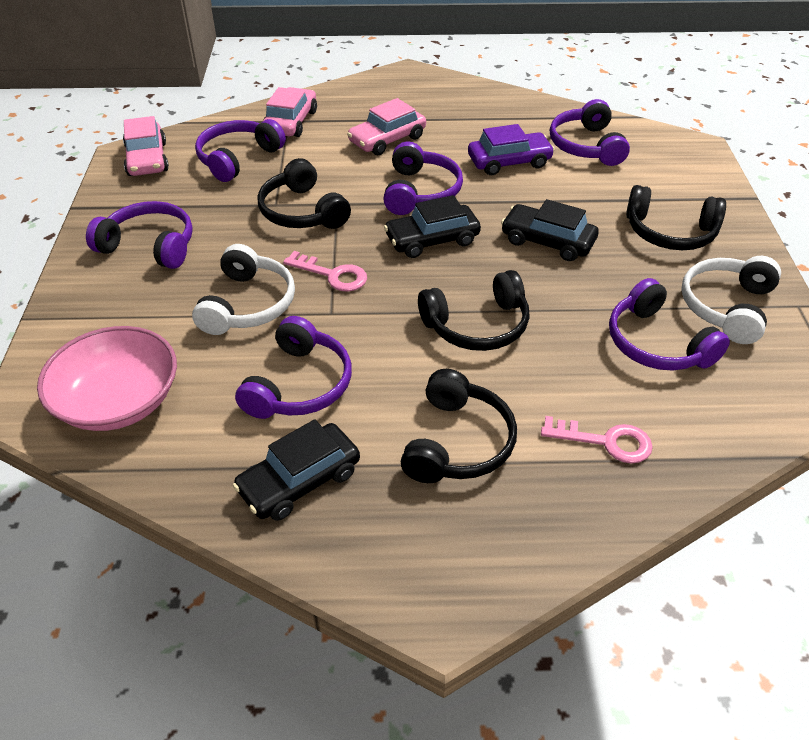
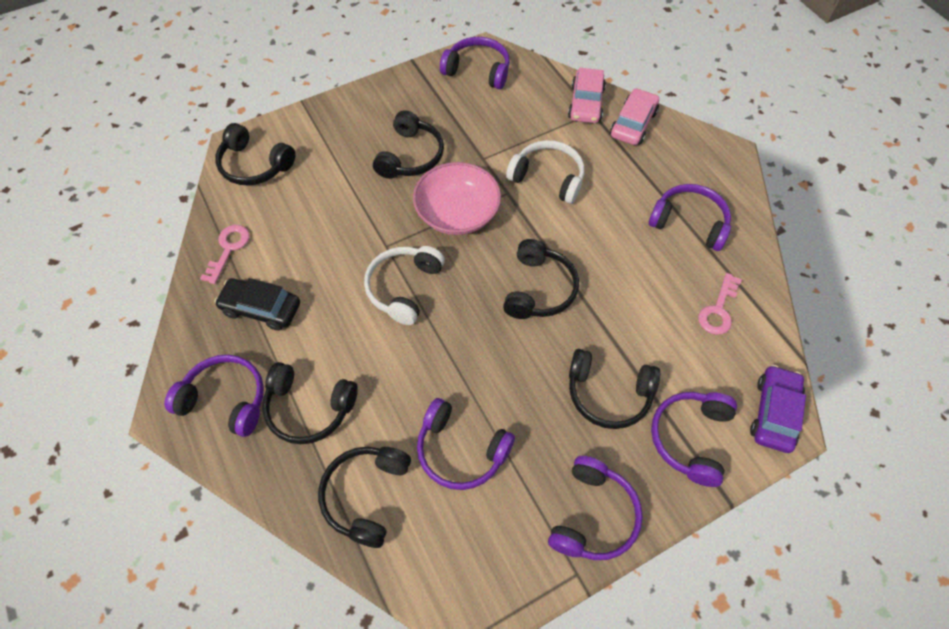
black car: 3 -> 1
black headphones: 4 -> 6
pink car: 3 -> 2

